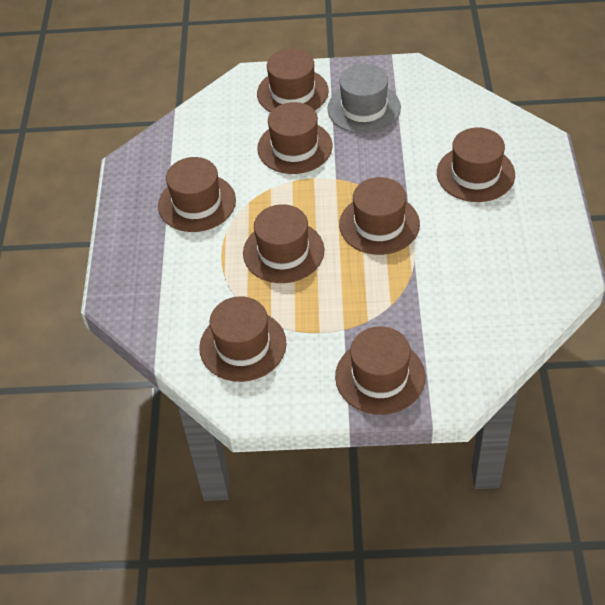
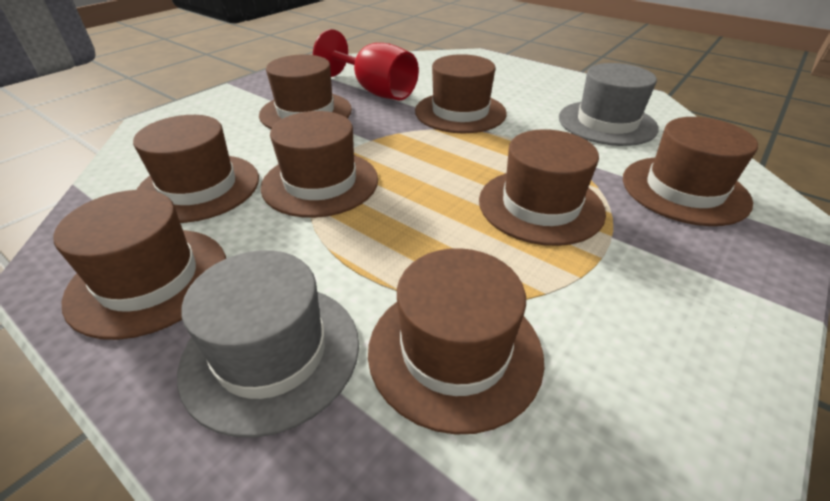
grey hat: 1 -> 2
red goblet: 0 -> 1

